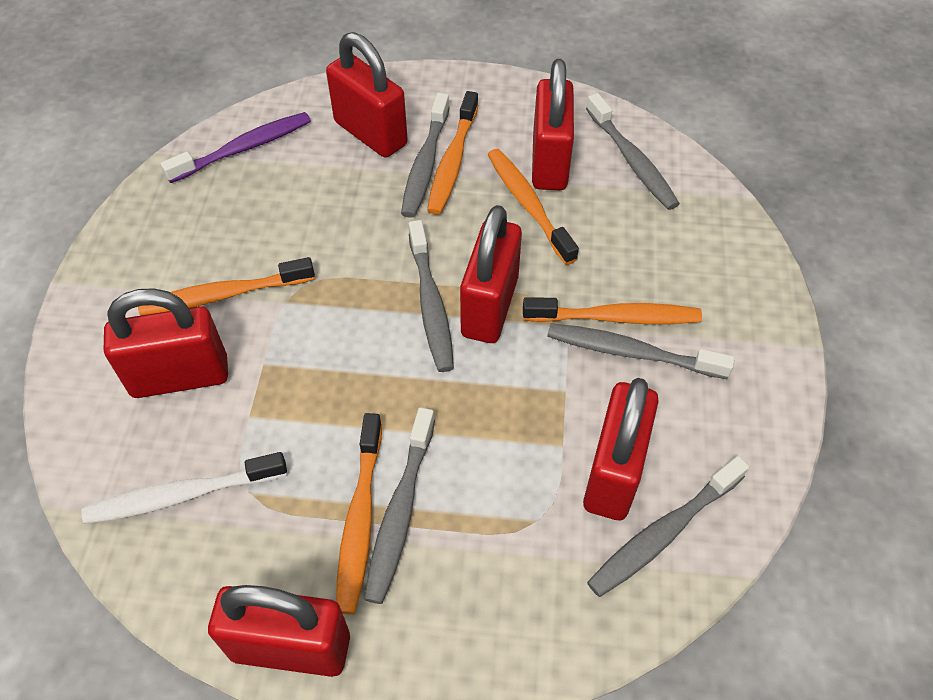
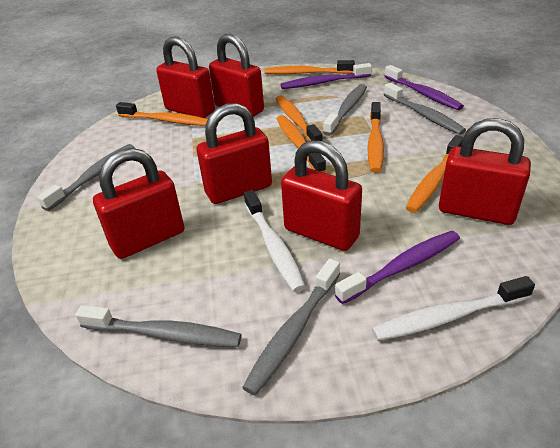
grey toothbrush: 6 -> 5
orange toothbrush: 5 -> 6
purple toothbrush: 1 -> 3
white toothbrush: 1 -> 2

